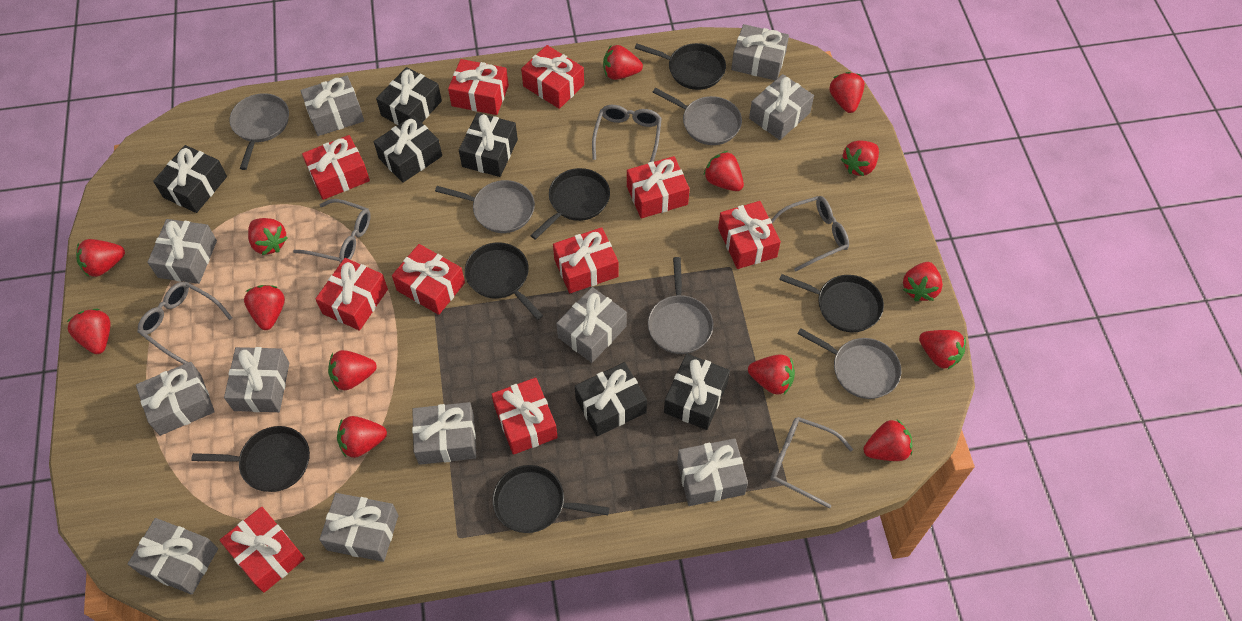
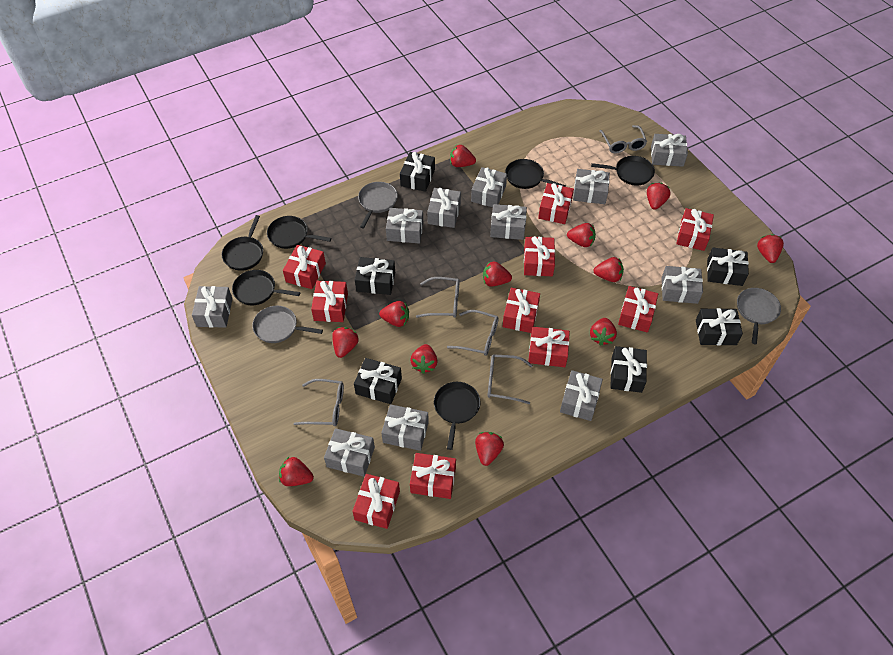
grey pan: 5 -> 3
red strawberry: 14 -> 12

